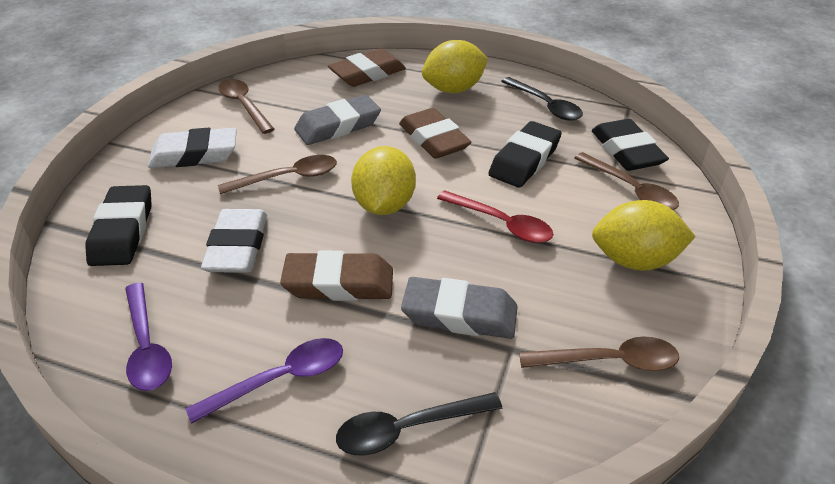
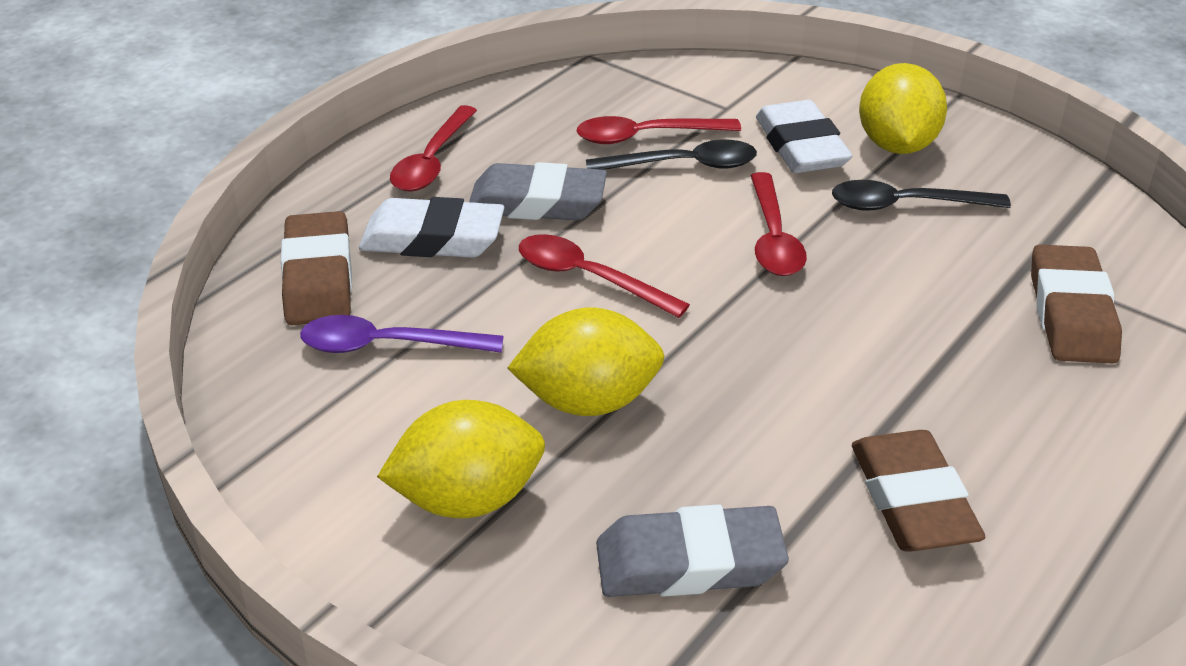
black eraser: 3 -> 0
brown spoon: 4 -> 0
purple spoon: 2 -> 1
red spoon: 1 -> 4

